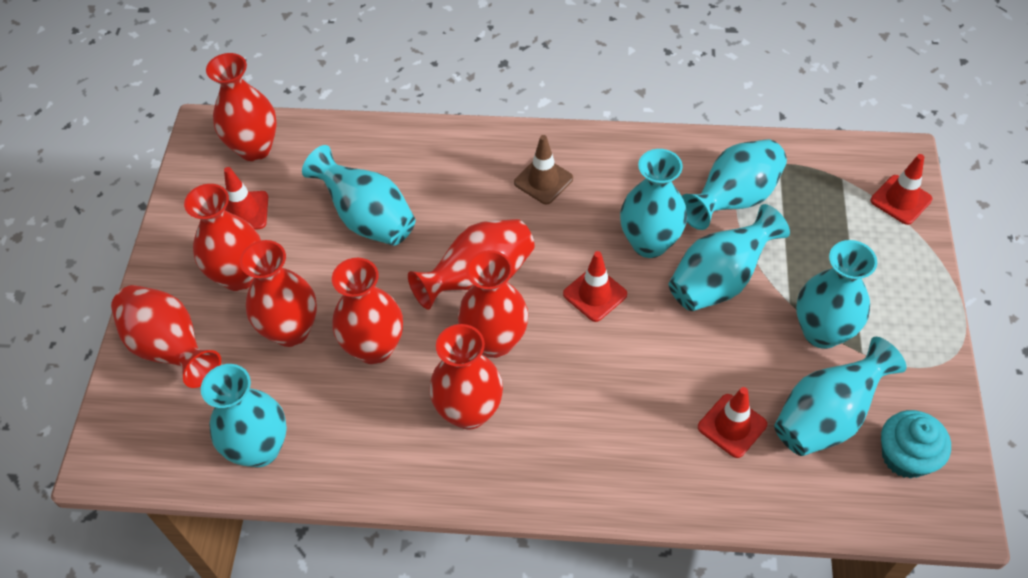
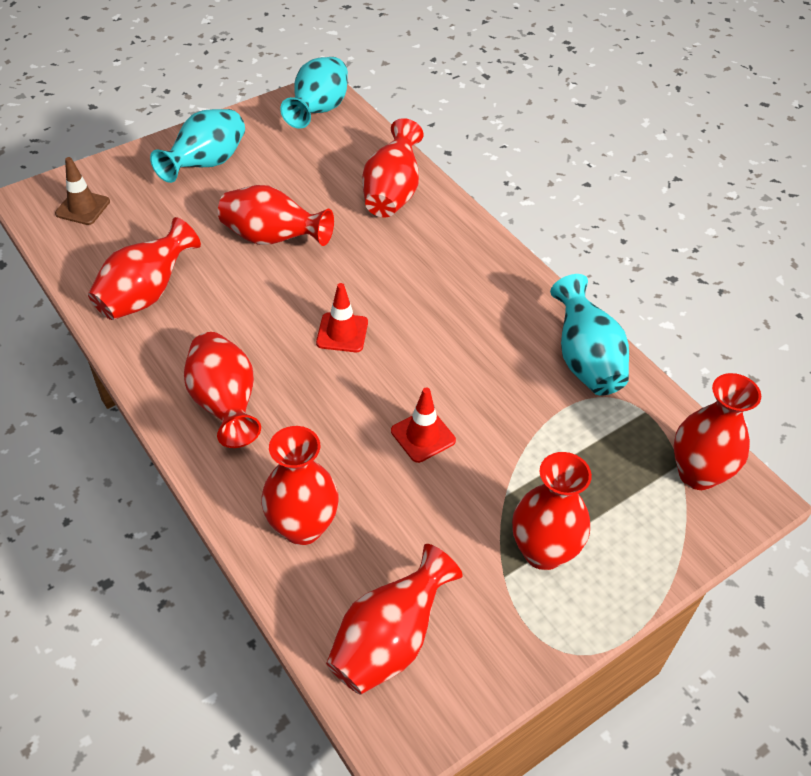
red traffic cone: 4 -> 2
turquoise cupcake: 1 -> 0
turquoise vase: 7 -> 3

